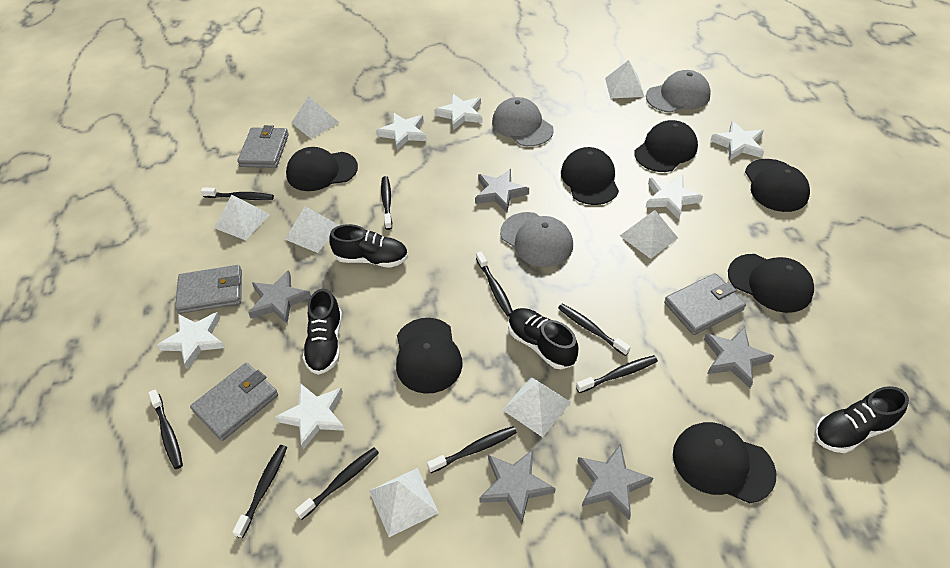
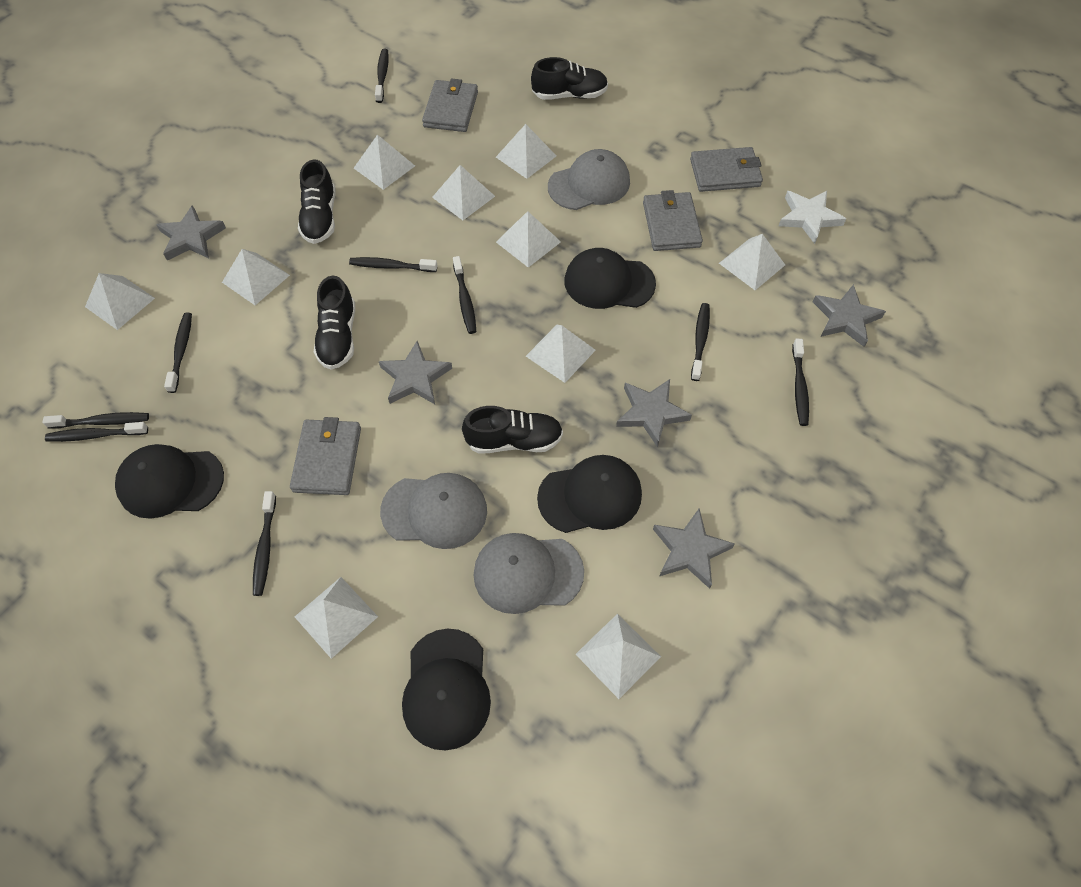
black cap: 7 -> 4
white pyramid: 7 -> 10
white star: 6 -> 1

